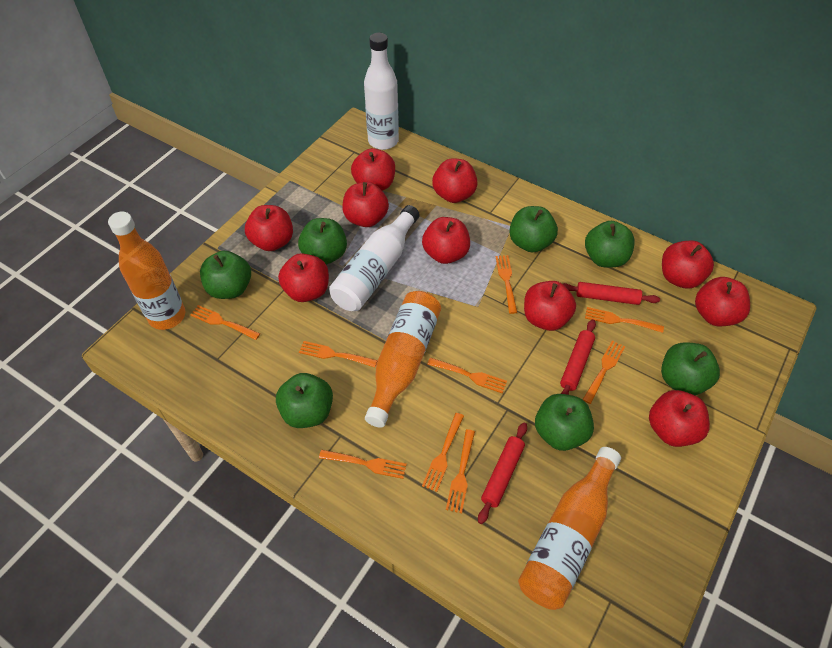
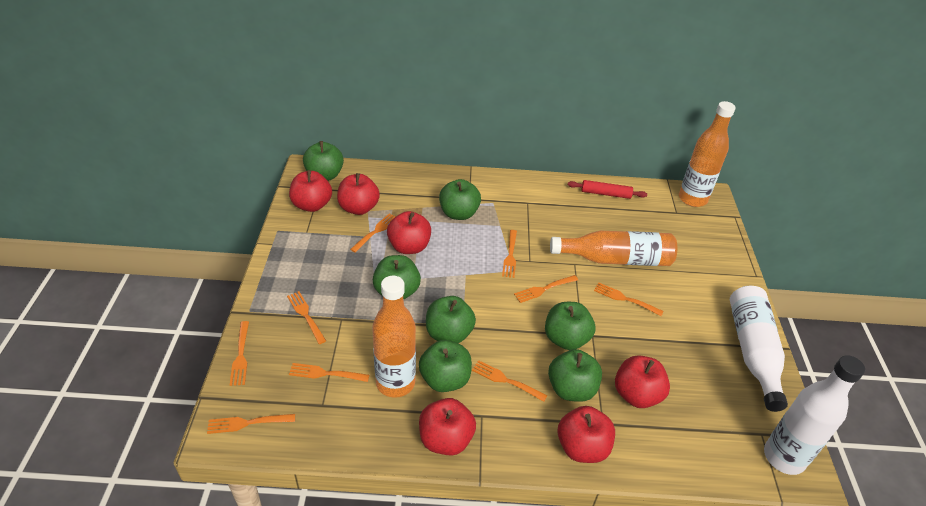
red apple: 10 -> 6
red rolling pin: 3 -> 1

